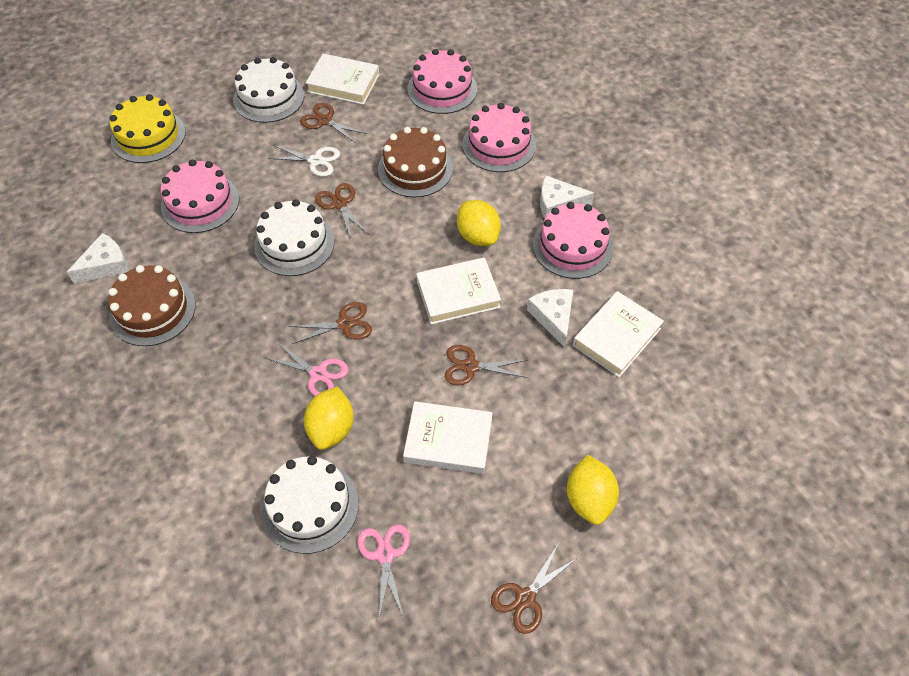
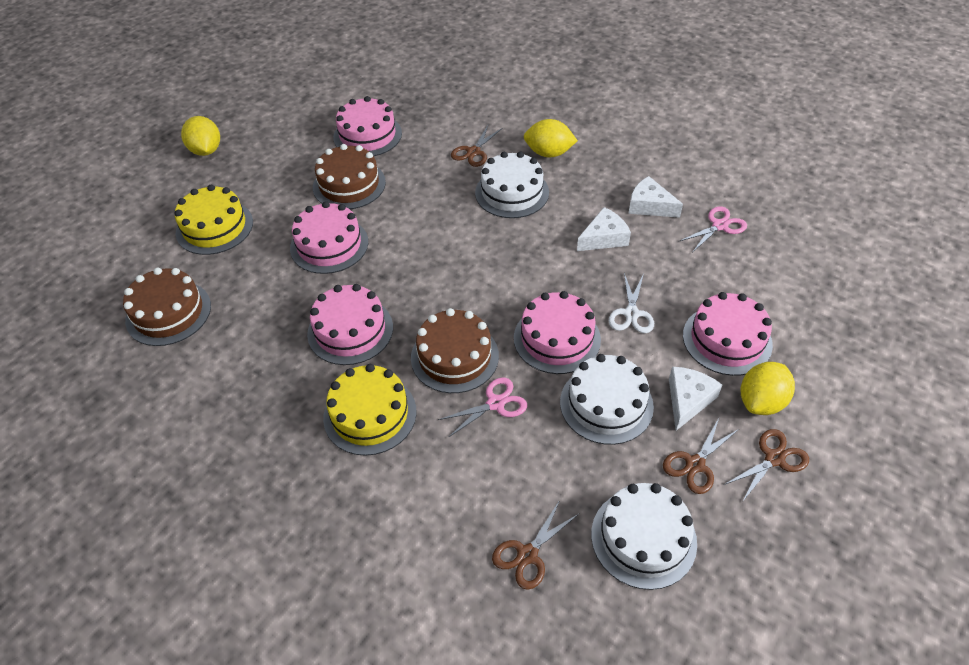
brown cake: 2 -> 3
brown scissors: 5 -> 4
pink cake: 4 -> 5
white book: 4 -> 0
yellow cake: 1 -> 2

